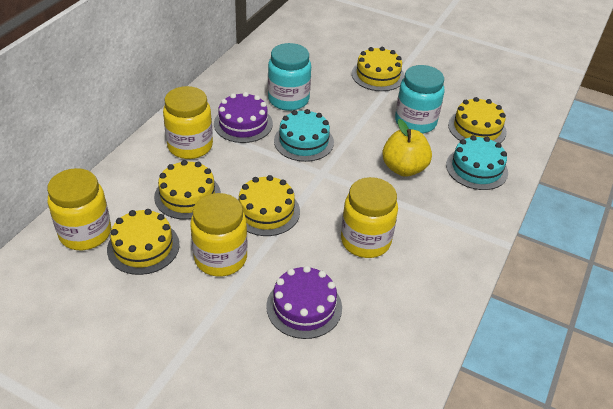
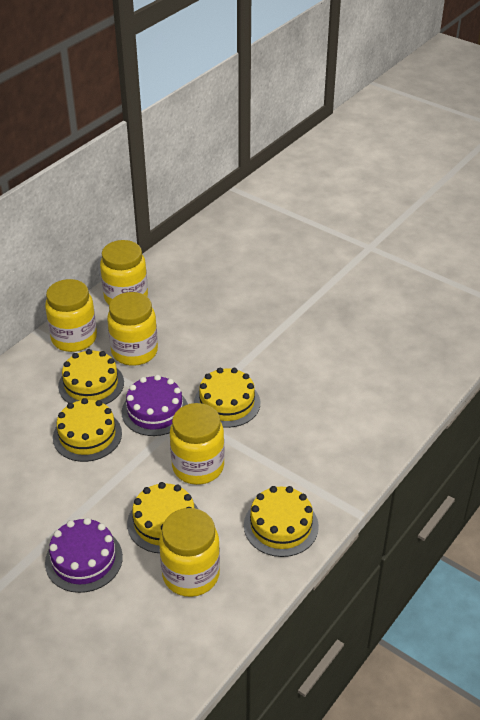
turquoise cake: 2 -> 0
turquoise jar: 2 -> 0
yellow apple: 1 -> 0
yellow jar: 4 -> 5

